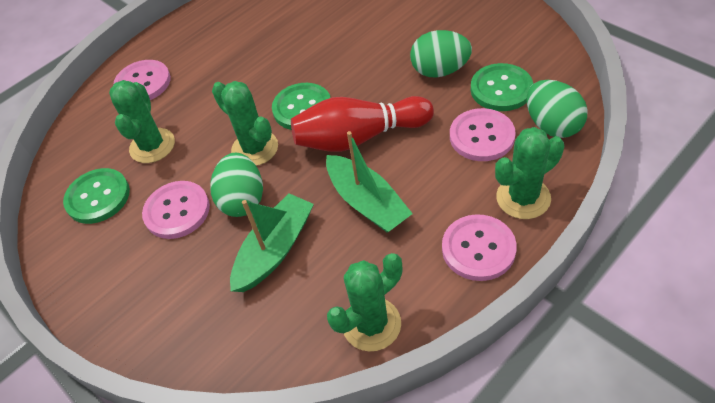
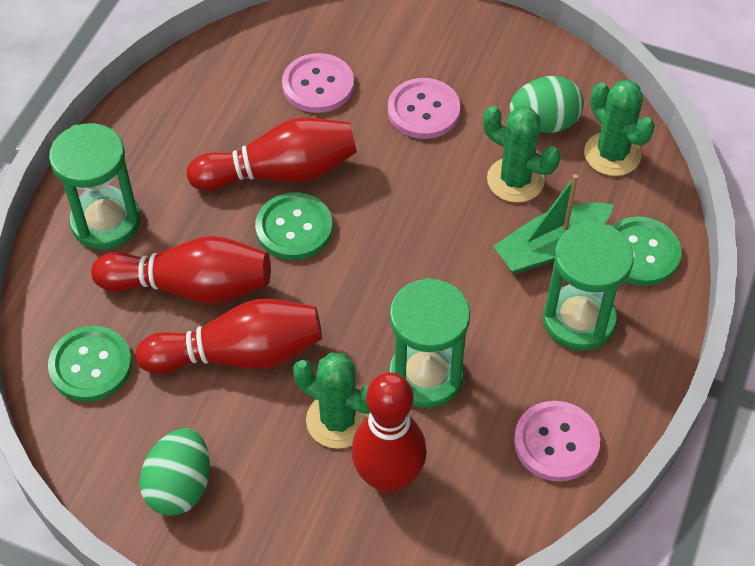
green boat: 2 -> 1
green cactus: 4 -> 3
green egg: 3 -> 2
green hourglass: 0 -> 3
pink button: 4 -> 3
red bowling pin: 1 -> 4

